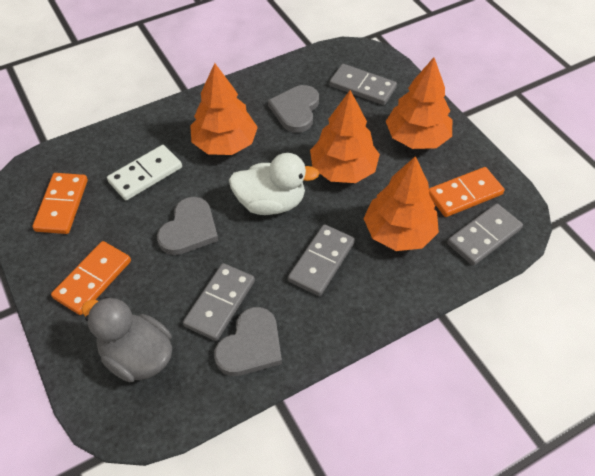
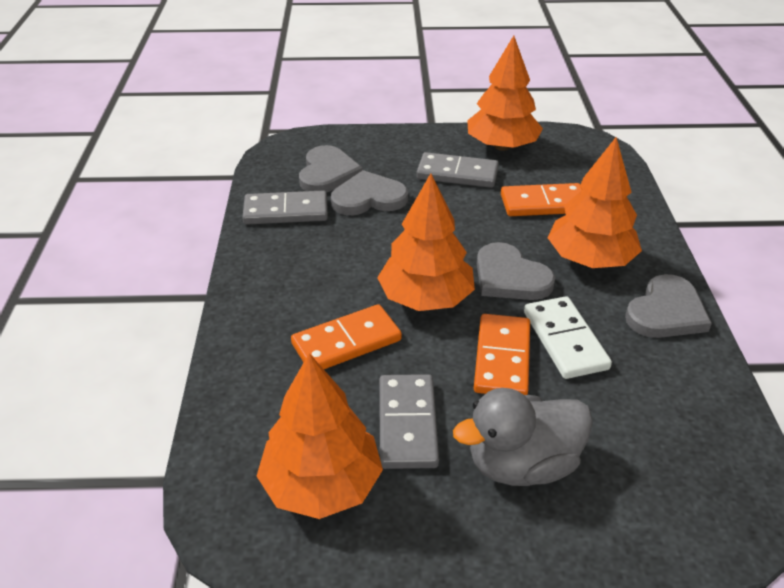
grey domino: 4 -> 3
grey heart: 3 -> 4
white duck: 1 -> 0

